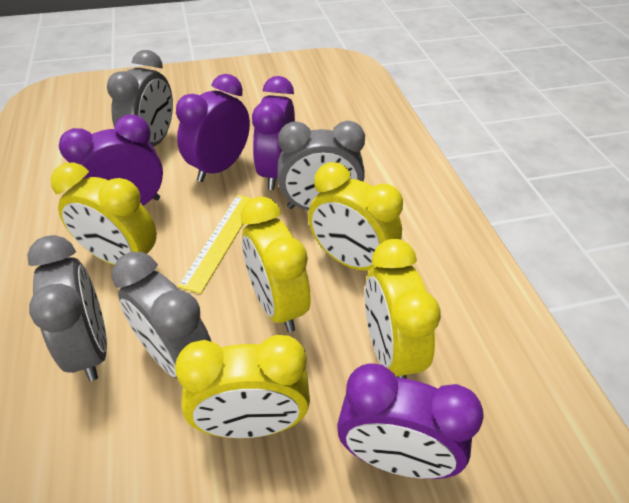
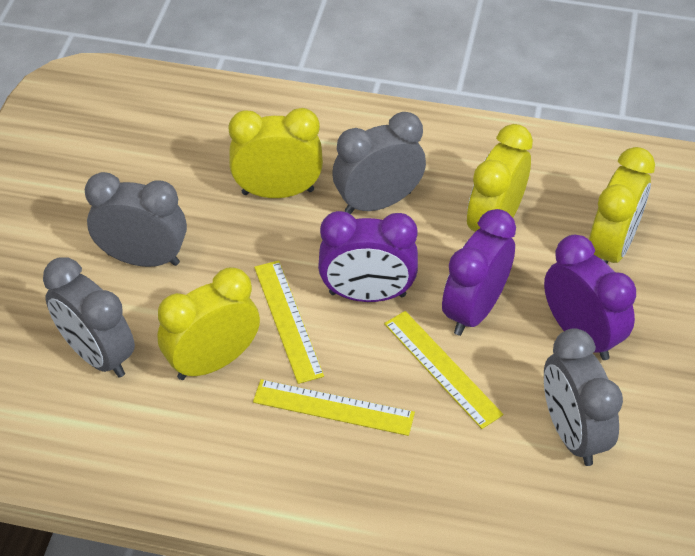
purple clock: 4 -> 3
yellow clock: 5 -> 4
yellow ruler: 1 -> 3

